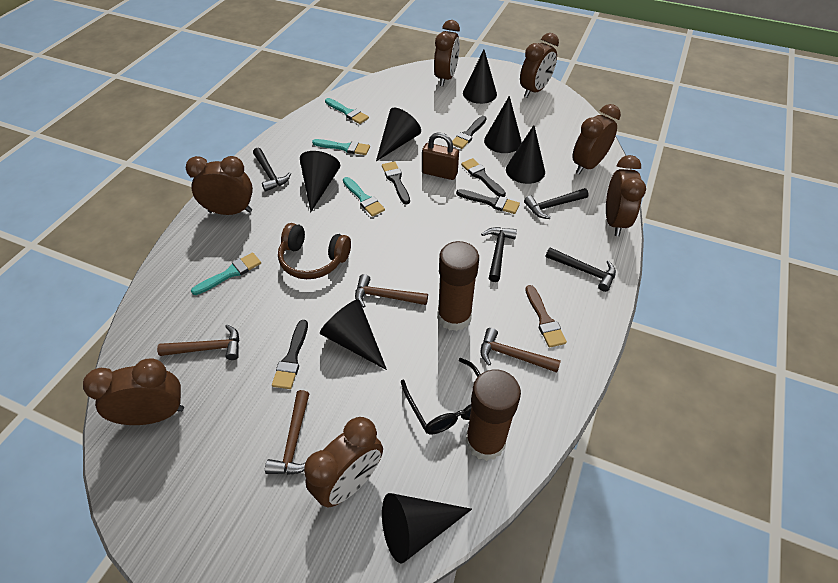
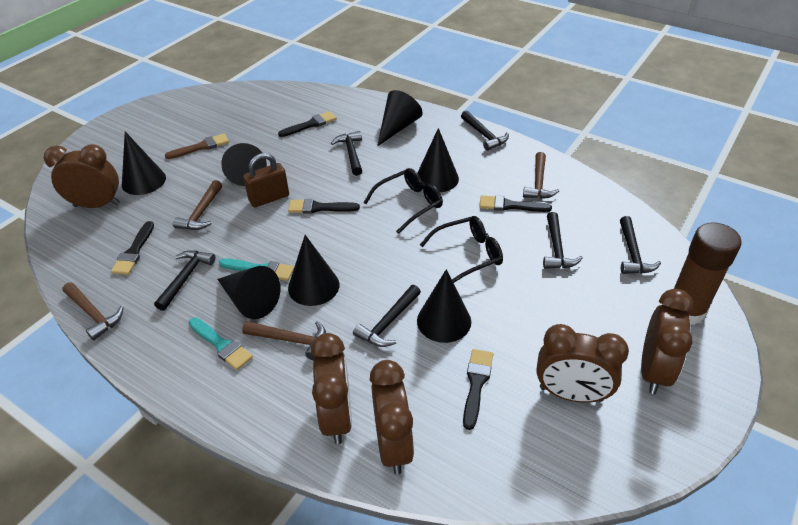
black glasses: 1 -> 2
black hammer: 4 -> 6
brown clock: 7 -> 5
brown glue stick: 2 -> 1
brown headphones: 1 -> 0
turquoise brush: 4 -> 2

